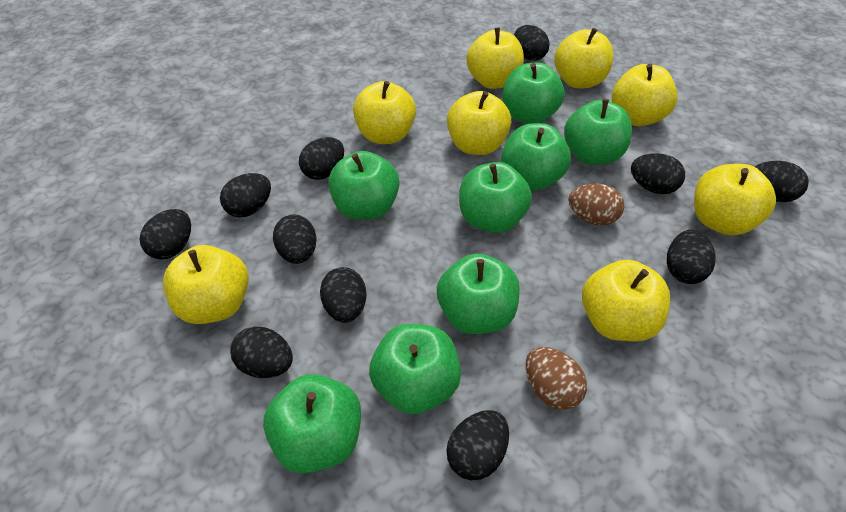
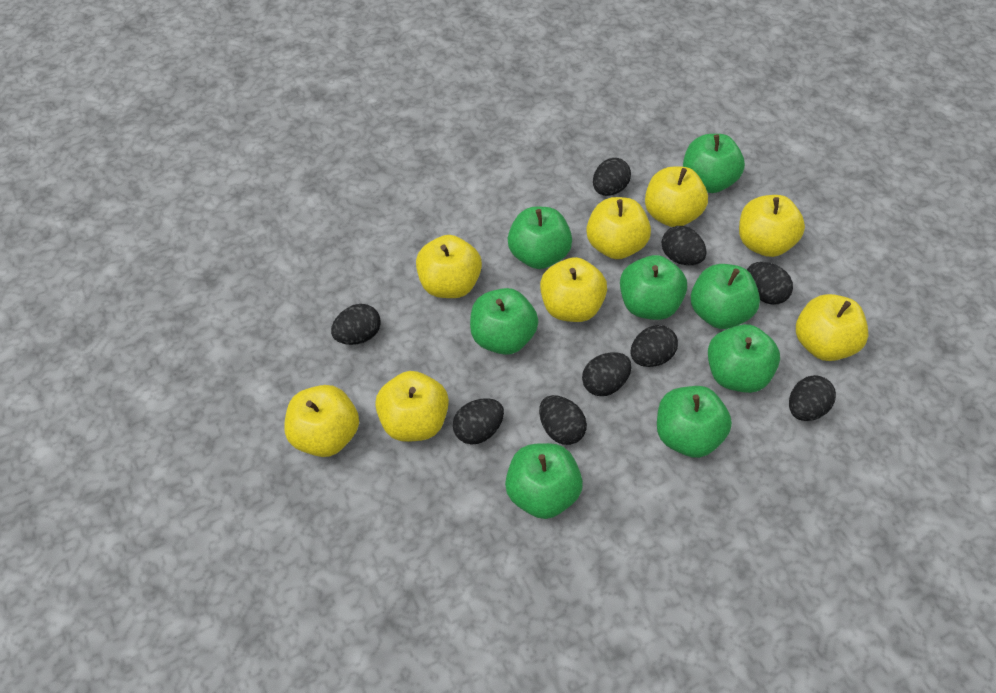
black egg: 11 -> 9
brown egg: 2 -> 0

